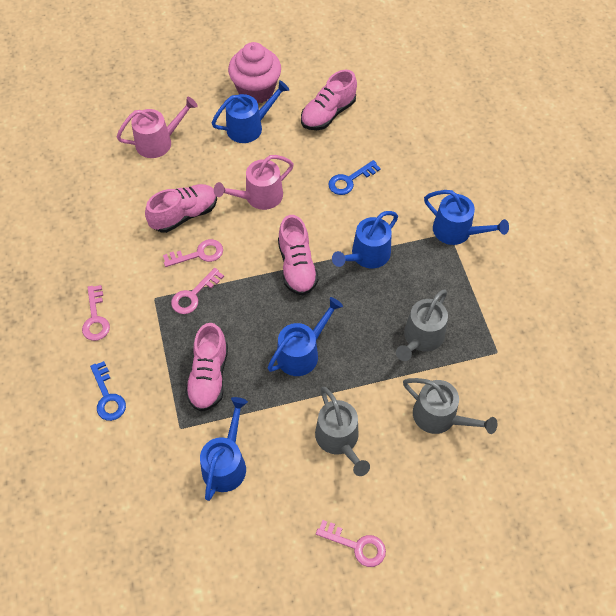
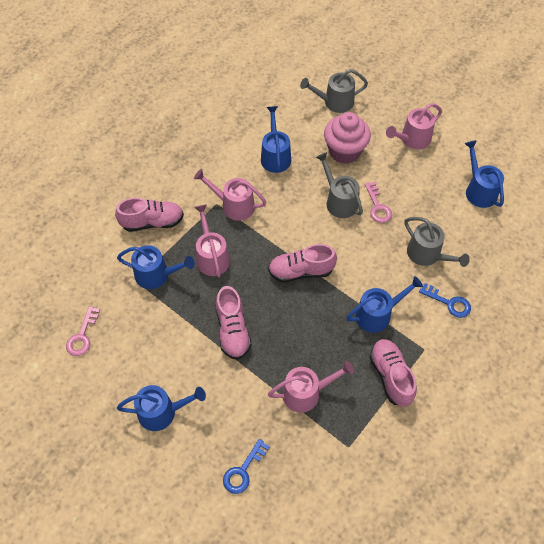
pink key: 4 -> 2
pink watering can: 2 -> 4

